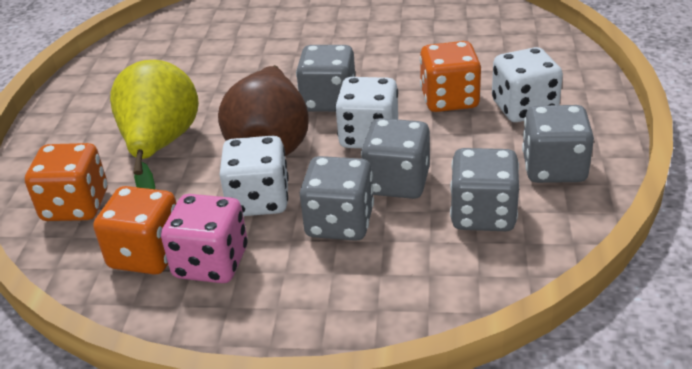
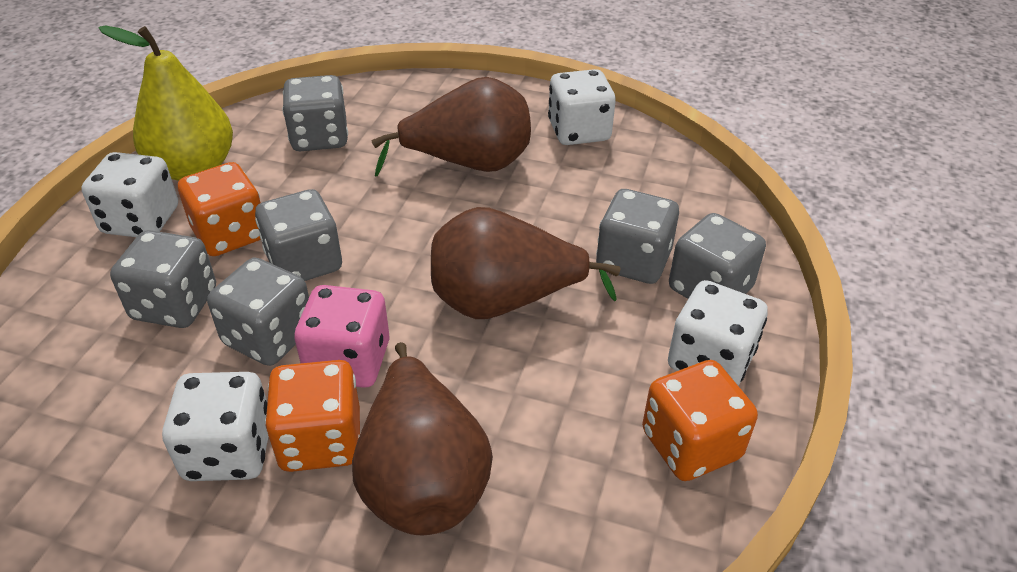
brown pear: 1 -> 3
grey dice: 5 -> 6
white dice: 3 -> 4

